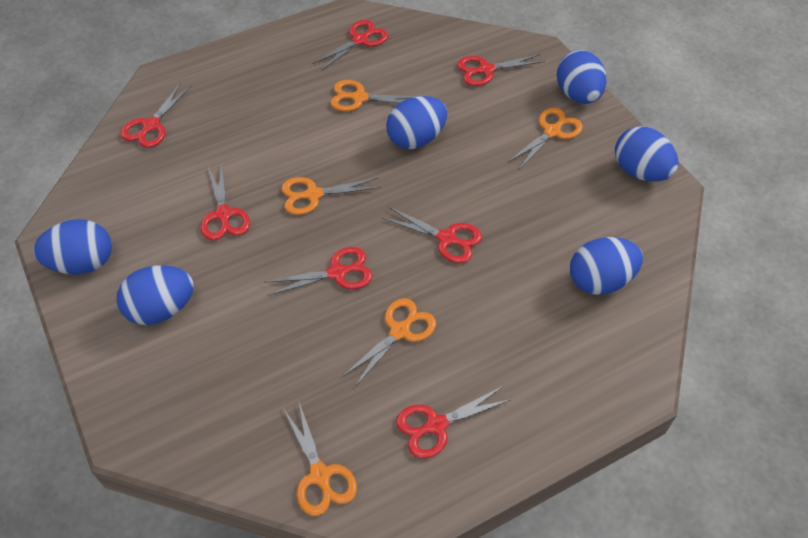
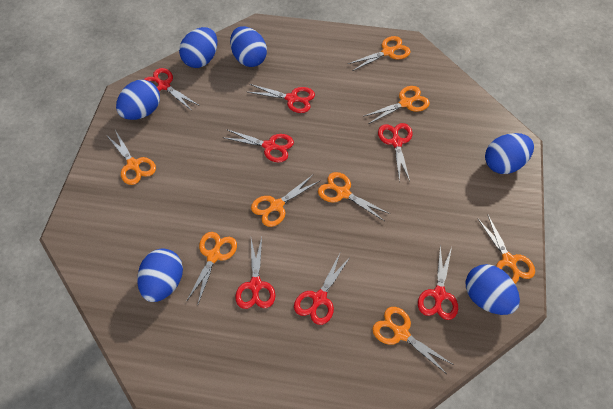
orange scissors: 5 -> 8

